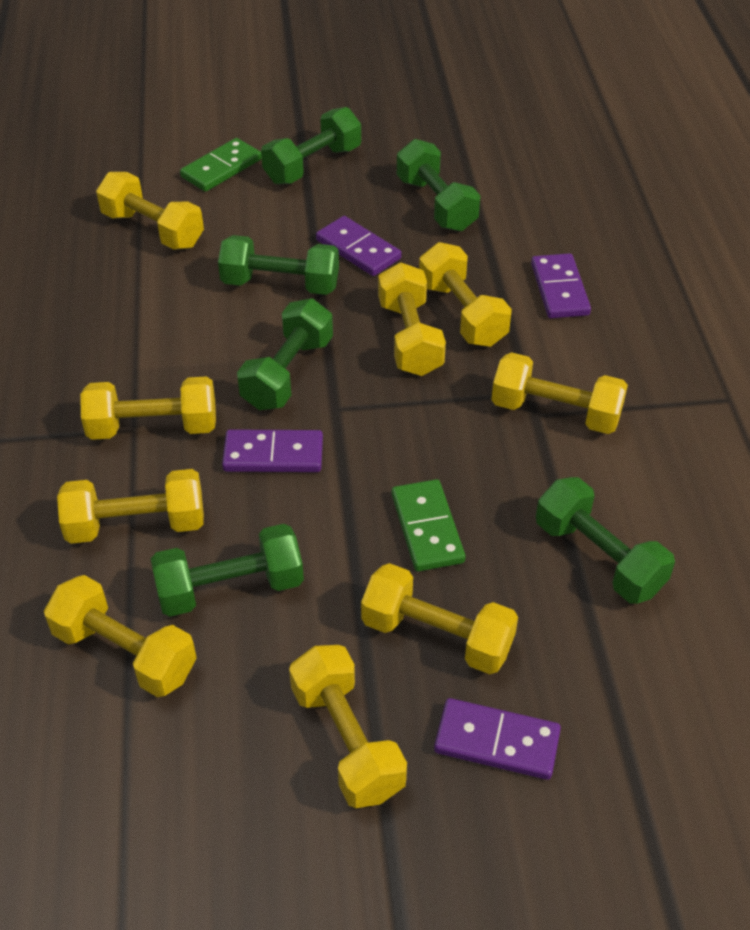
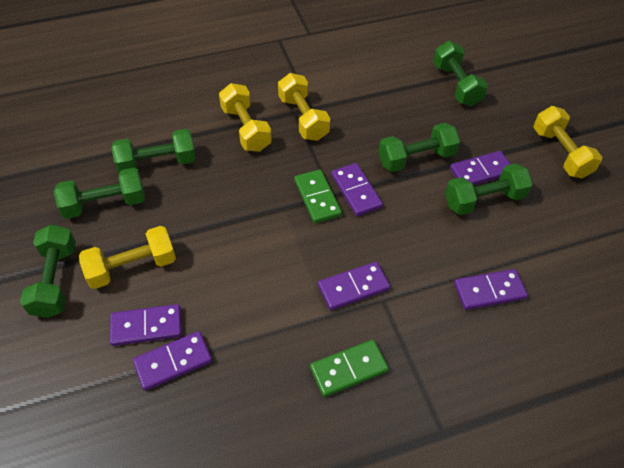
purple domino: 4 -> 6
yellow dumbbell: 9 -> 4

